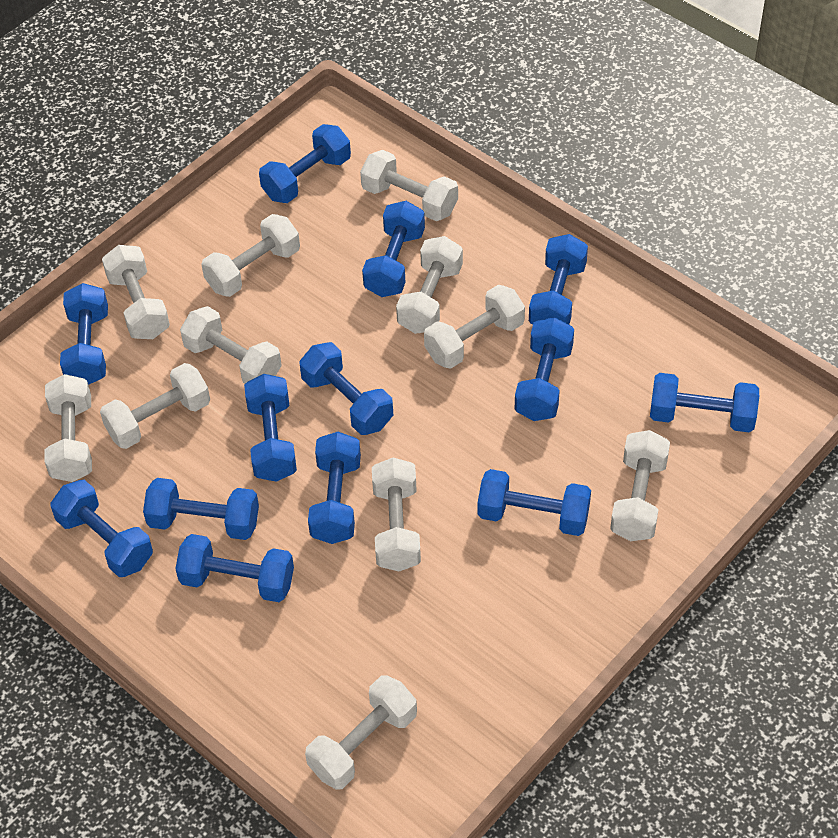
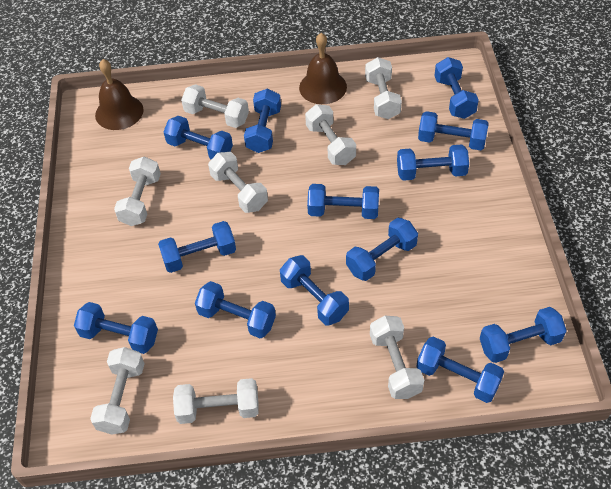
brown bell: 0 -> 2
white dumbbell: 11 -> 8

